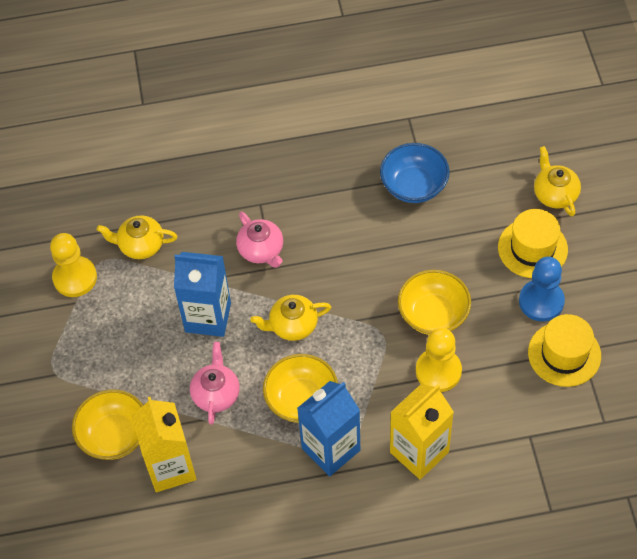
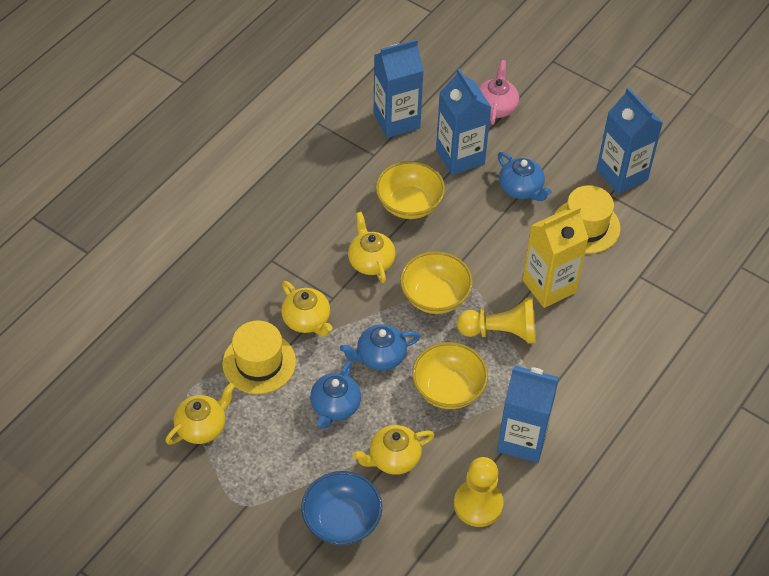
blue carton: 2 -> 4
blue pawn: 1 -> 0
blue teapot: 0 -> 3
pink teapot: 2 -> 1
yellow carton: 2 -> 1
yellow teapot: 3 -> 4

